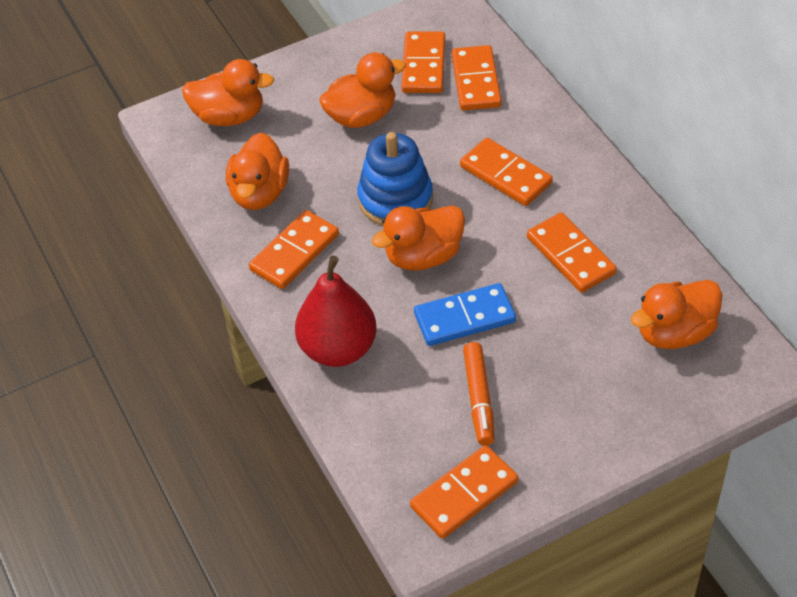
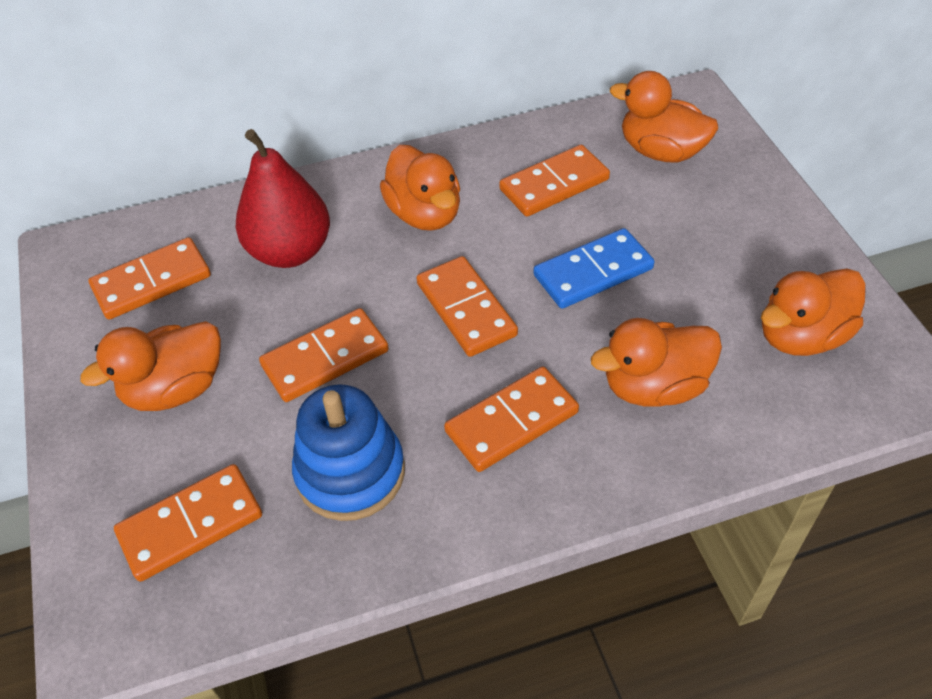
orange marker: 1 -> 0

